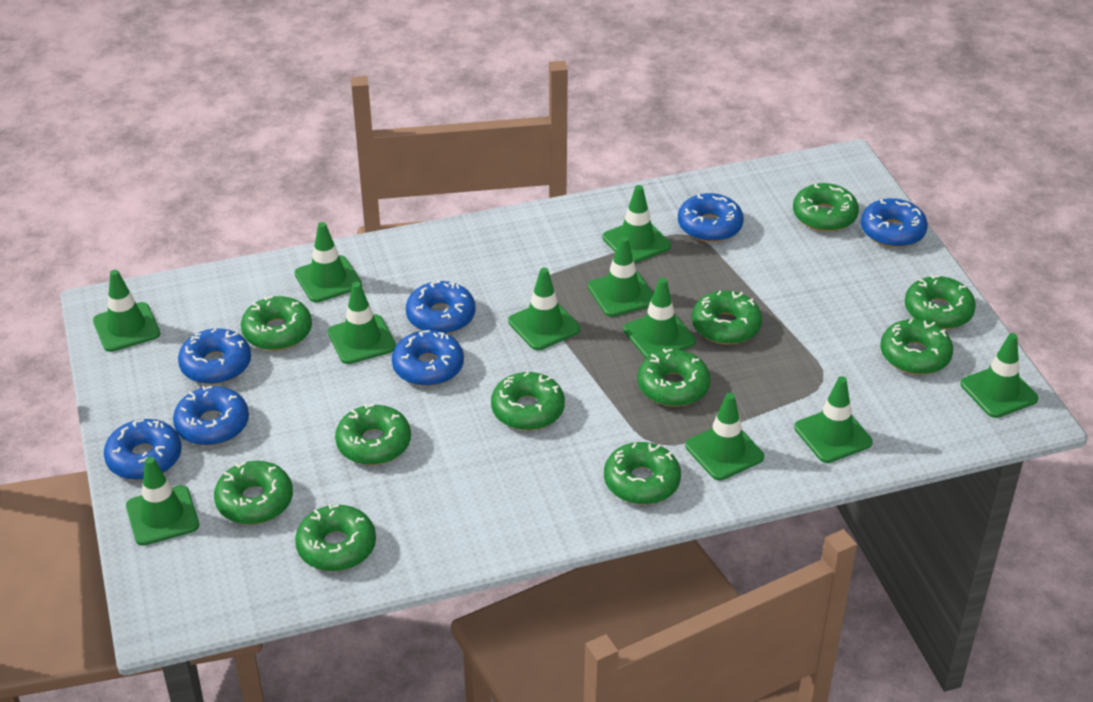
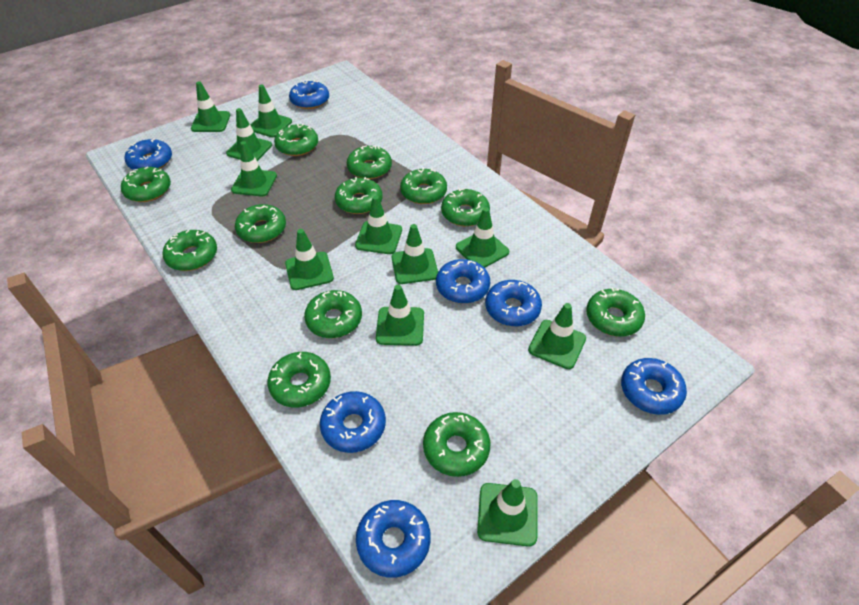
green donut: 11 -> 12

